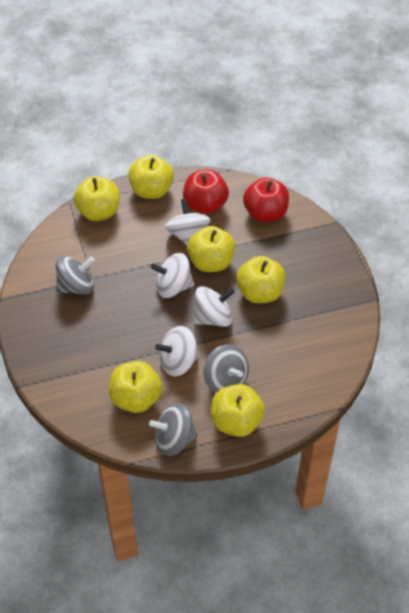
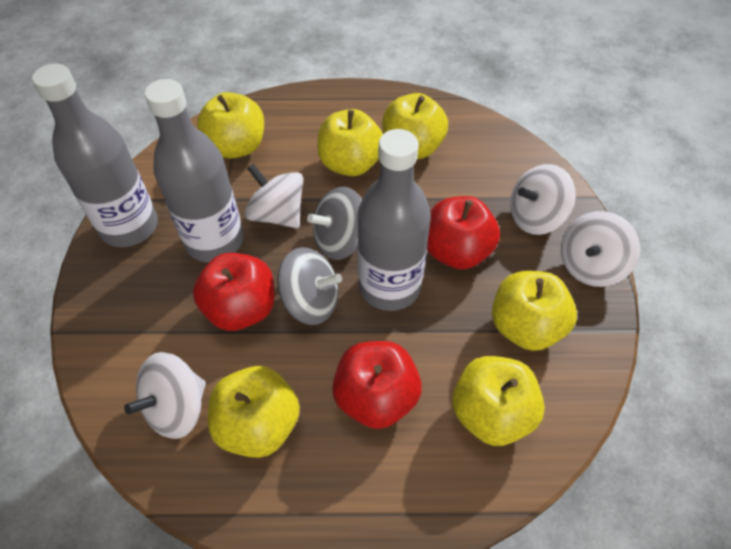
grey bottle: 0 -> 3
grey spinning top: 3 -> 2
red apple: 2 -> 3

